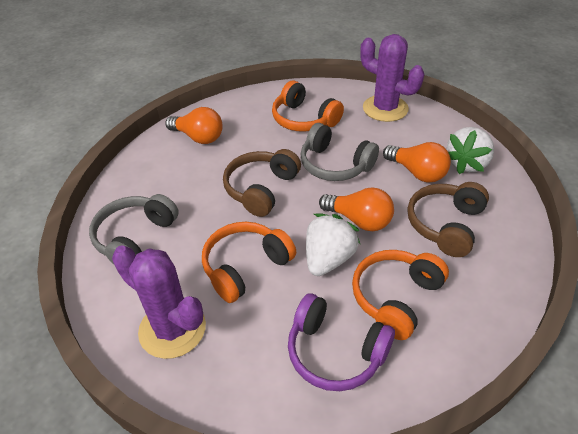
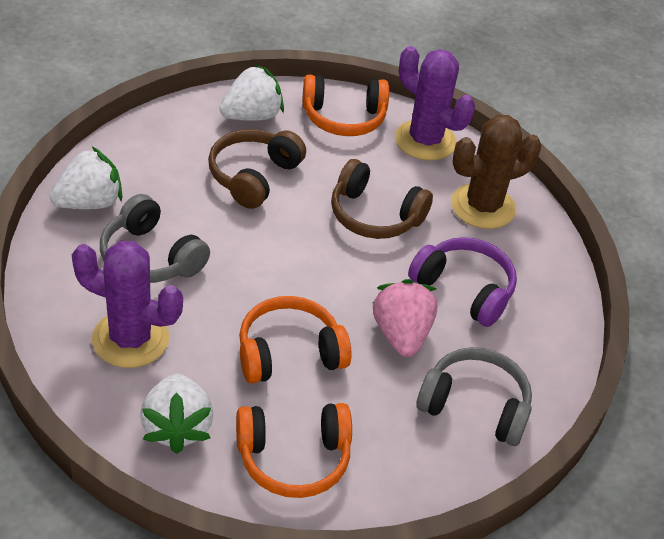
brown cactus: 0 -> 1
orange light bulb: 3 -> 0
pink strawberry: 0 -> 1
white strawberry: 2 -> 3

